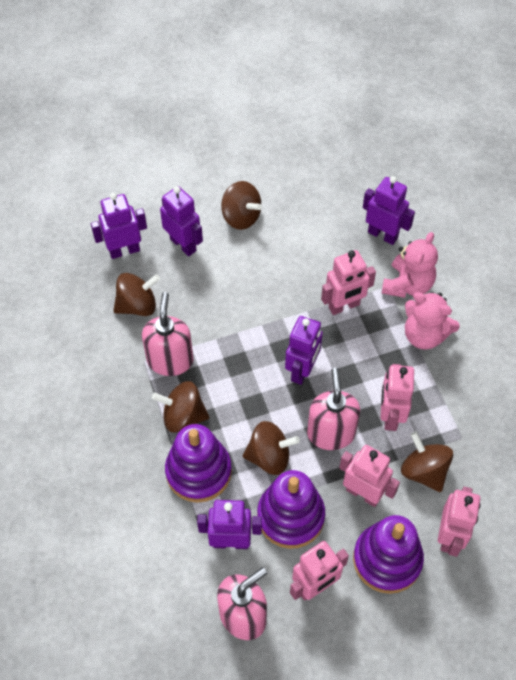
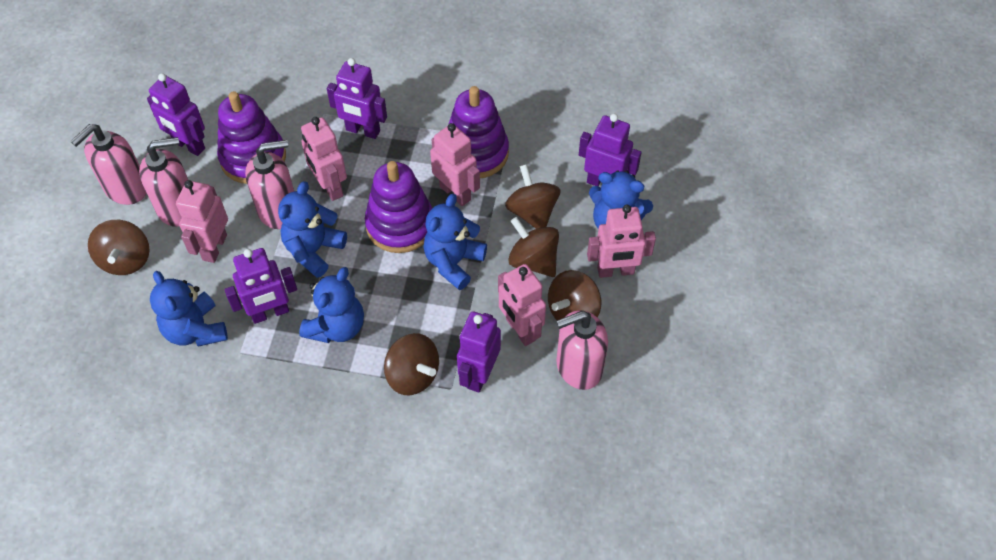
blue teddy bear: 0 -> 5
pink soap dispenser: 3 -> 4
pink teddy bear: 2 -> 0

